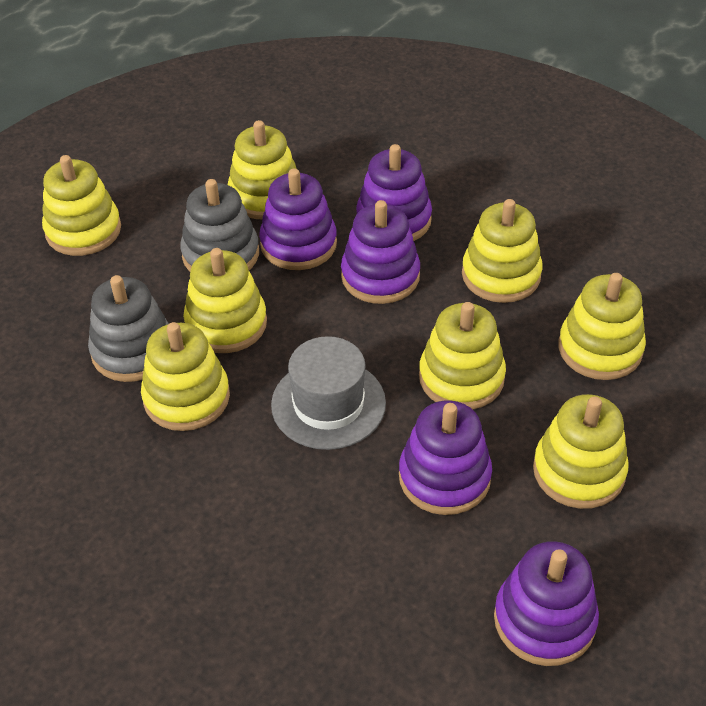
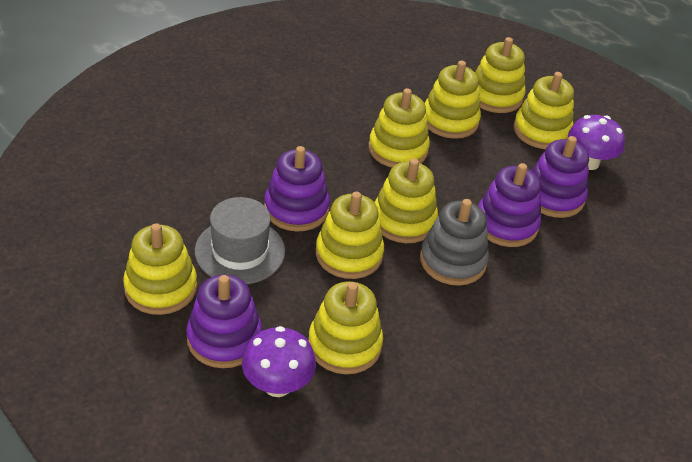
grey stacking toy: 2 -> 1
purple mushroom: 0 -> 2
purple stacking toy: 5 -> 4

